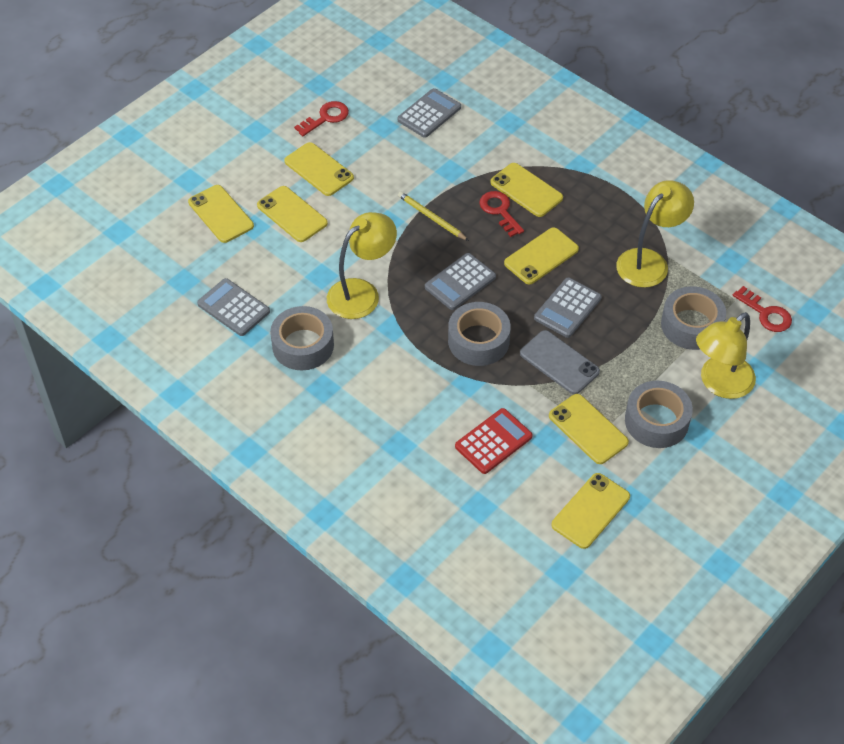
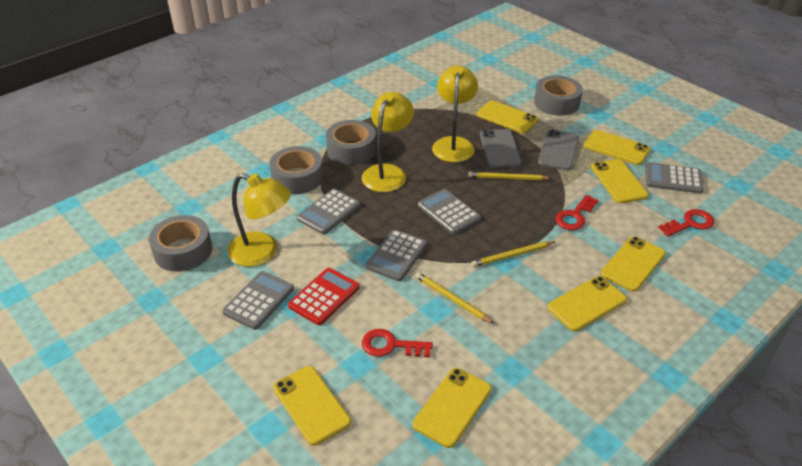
grey calculator: 4 -> 5
grey phone: 1 -> 2
yellow pencil: 1 -> 3

